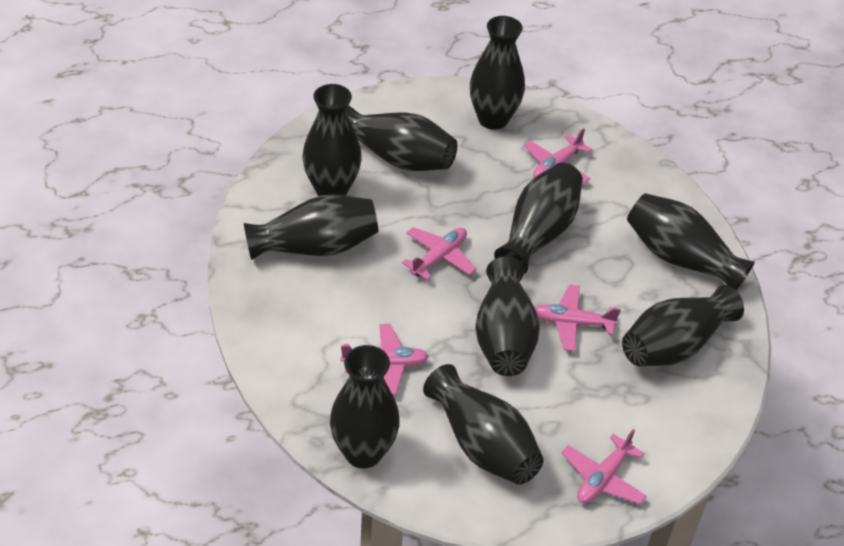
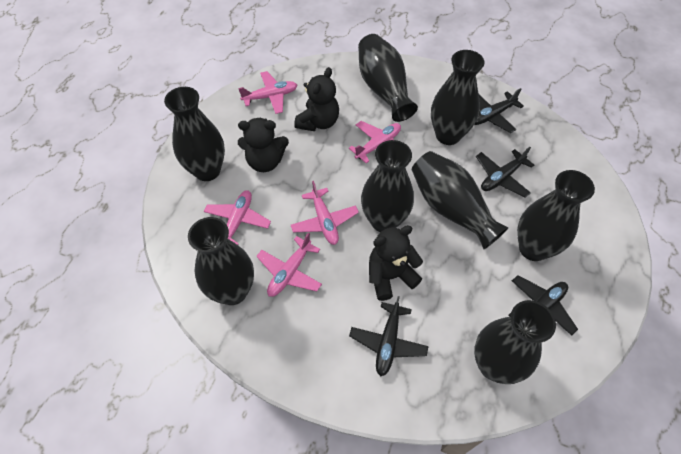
black plane: 0 -> 4
black teddy bear: 0 -> 3
black vase: 10 -> 8

